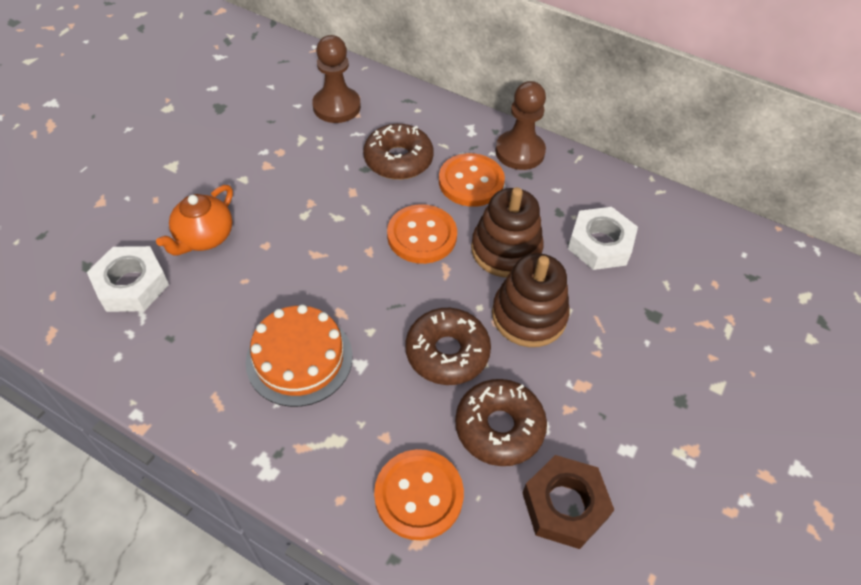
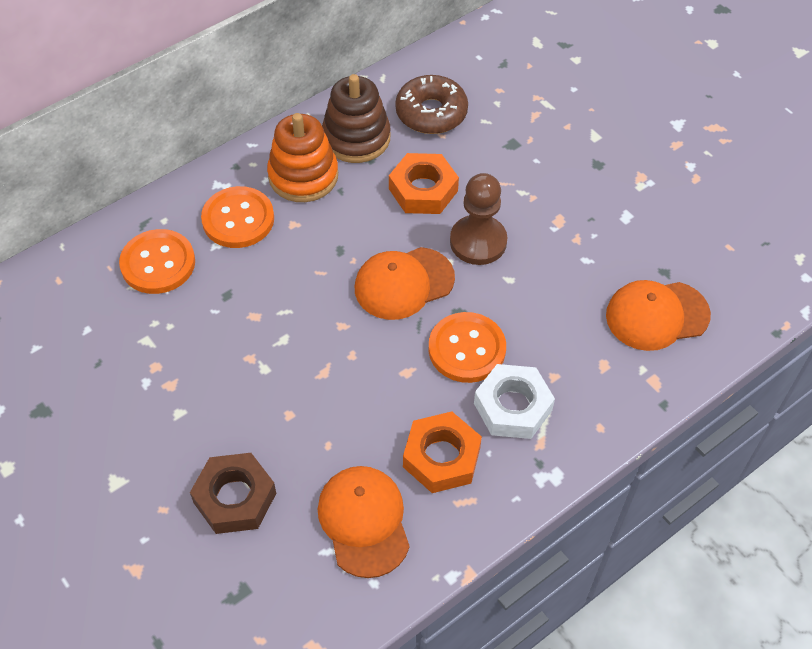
brown donut: 3 -> 1
brown pawn: 2 -> 1
brown stacking toy: 2 -> 1
orange cake: 1 -> 0
orange cap: 0 -> 3
orange nut: 0 -> 2
orange stacking toy: 0 -> 1
orange teapot: 1 -> 0
white nut: 2 -> 1

